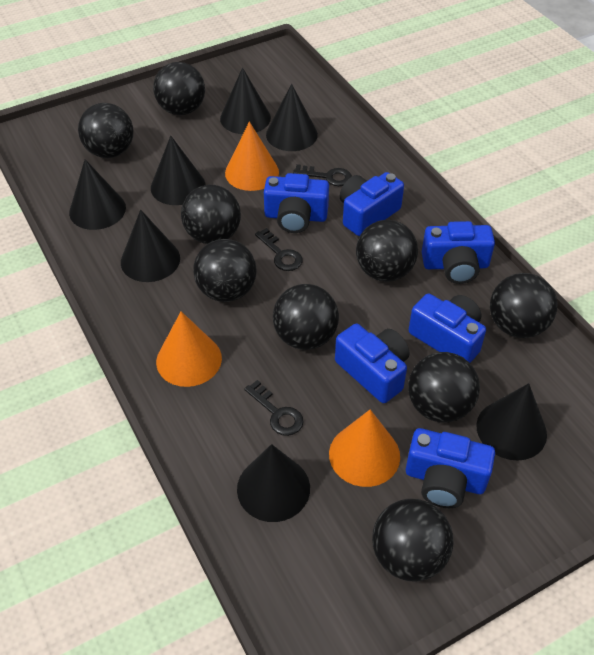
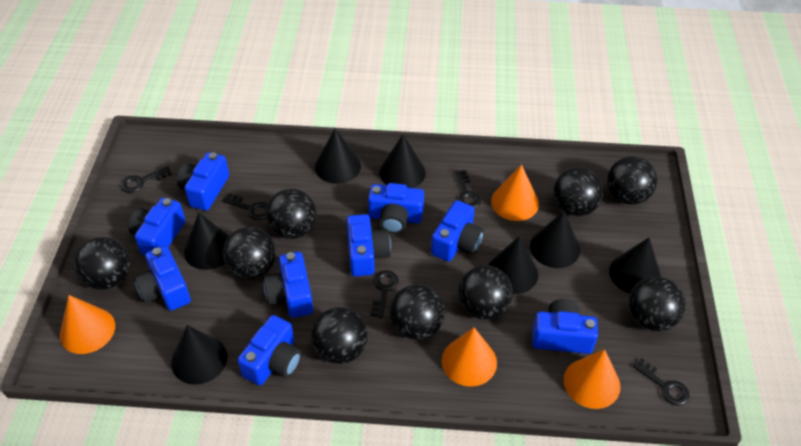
black key: 3 -> 5
blue camera: 6 -> 9
orange cone: 3 -> 4

